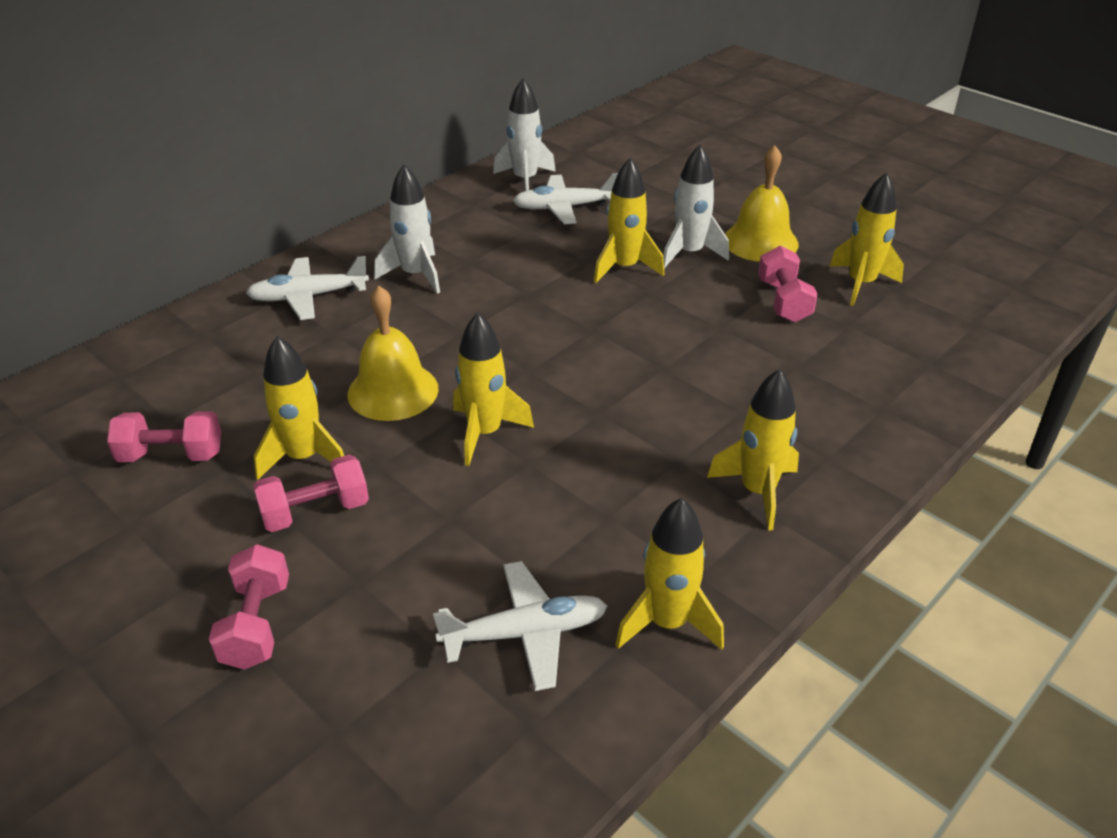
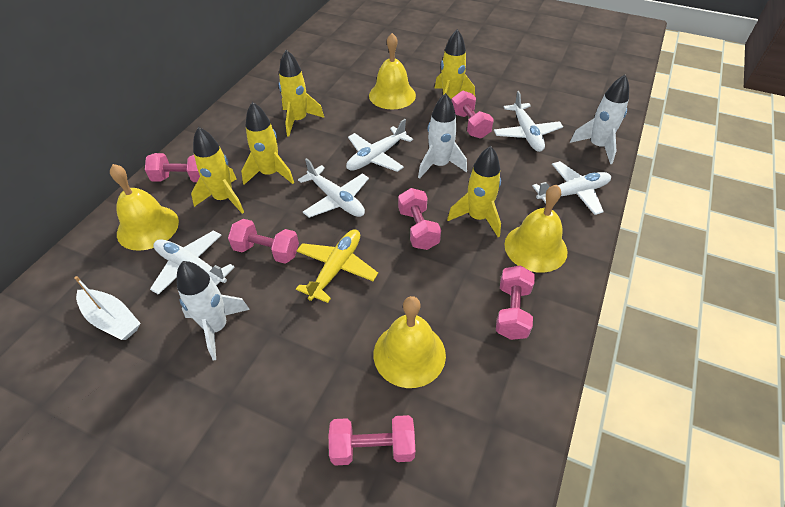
pink dumbbell: 4 -> 6
white boat: 0 -> 1
white plane: 3 -> 5
yellow bell: 2 -> 4
yellow plane: 0 -> 1
yellow rocket: 6 -> 5

